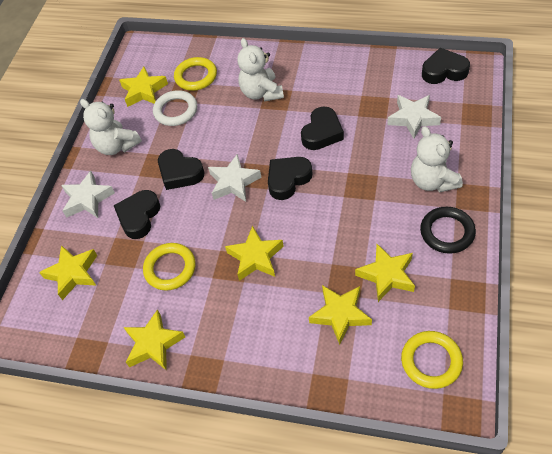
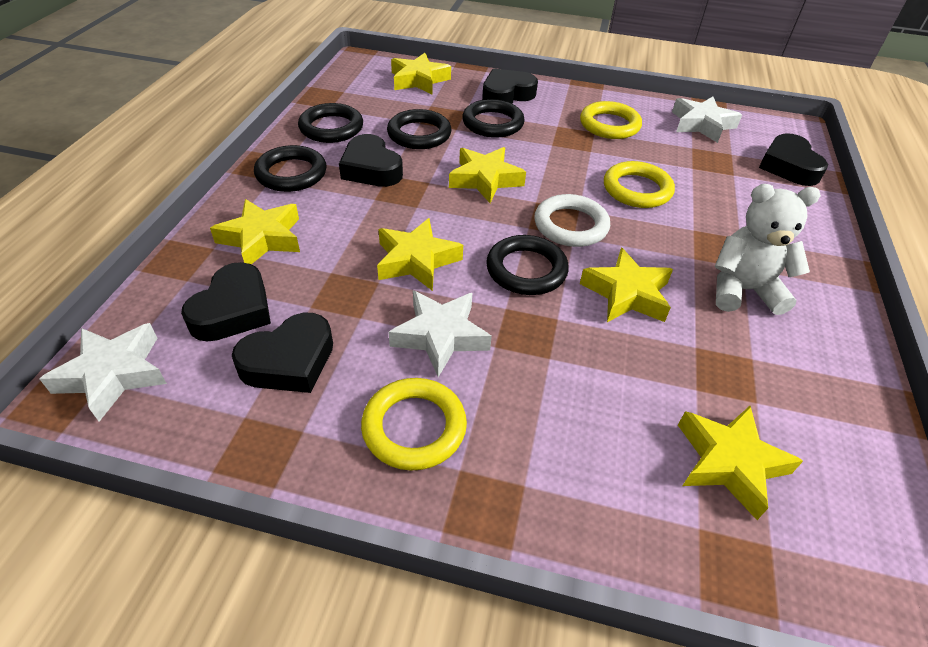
black ring: 1 -> 5
white teddy bear: 3 -> 1

